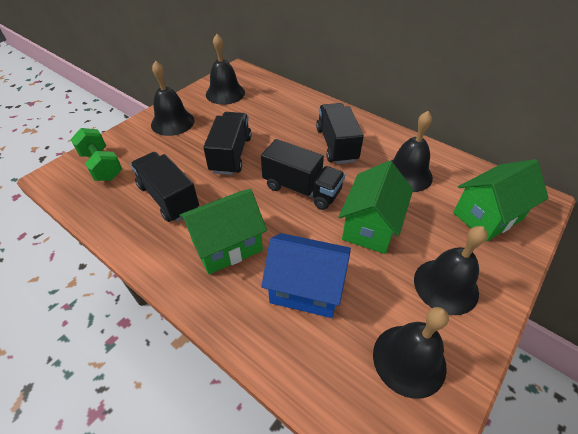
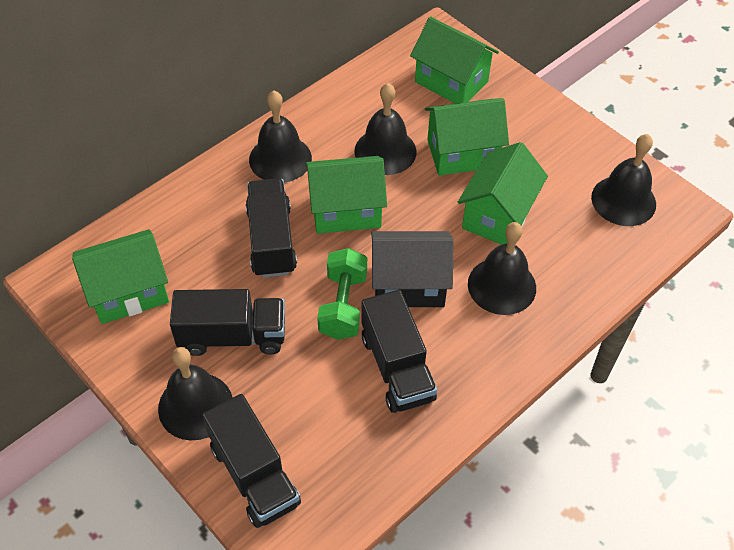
black house: 0 -> 1
blue house: 1 -> 0
green house: 3 -> 5

